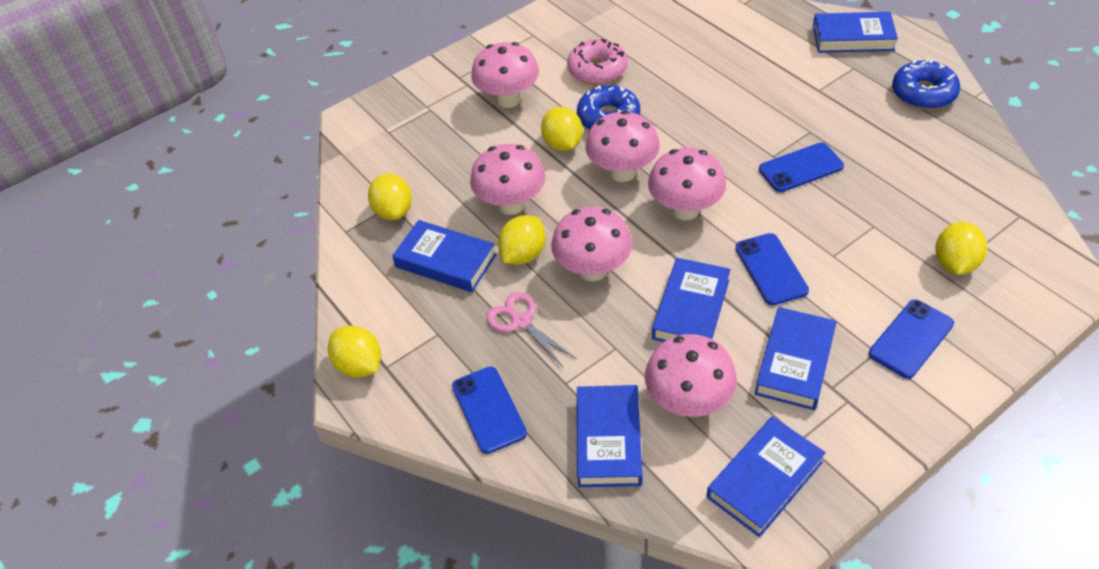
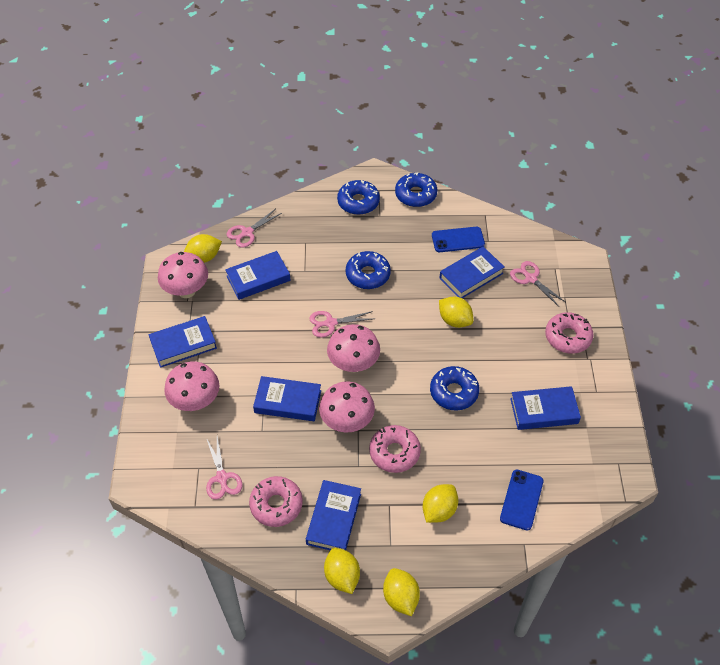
blue donut: 2 -> 4
blue phone: 4 -> 2
pink donut: 1 -> 3
pink mushroom: 6 -> 4
pink scissors: 1 -> 4

